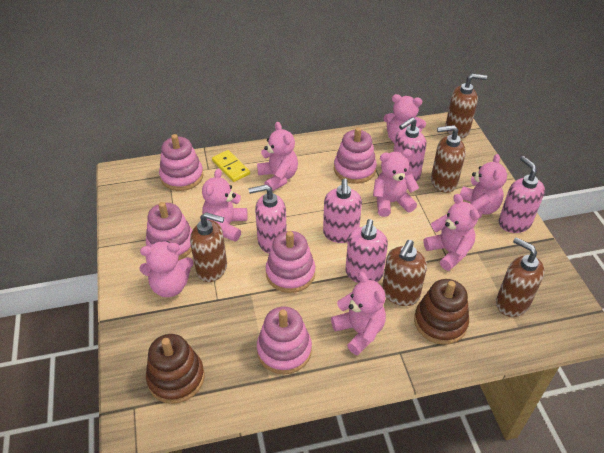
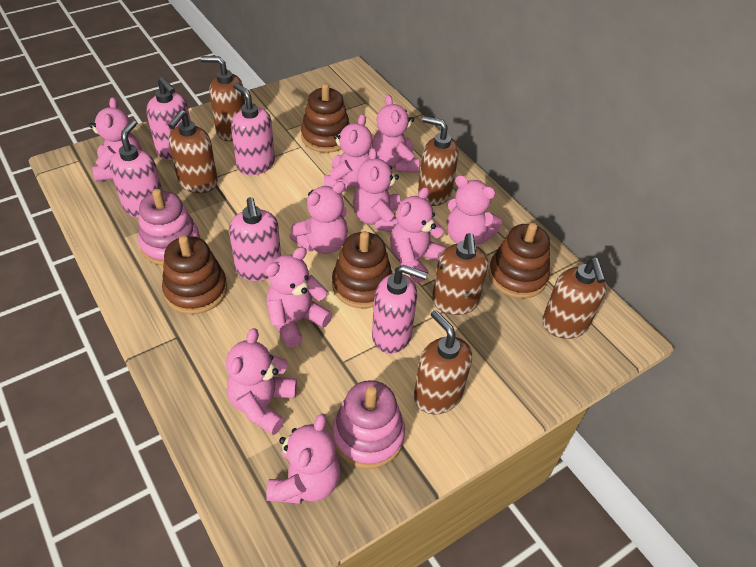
brown soap dispenser: 5 -> 6
brown stacking toy: 2 -> 4
pink stacking toy: 5 -> 2
pink teddy bear: 8 -> 10
yellow domino: 1 -> 0

